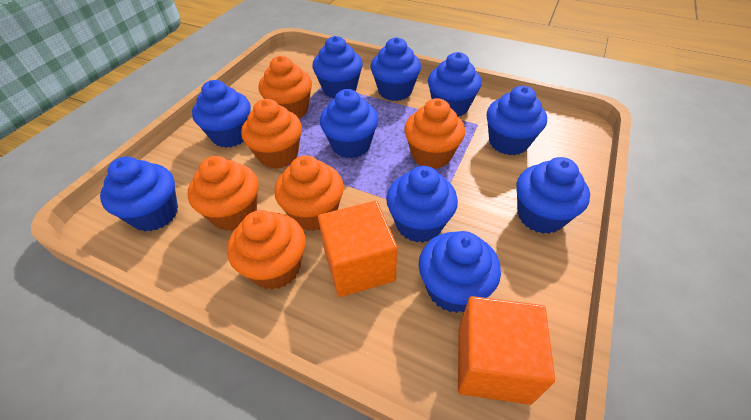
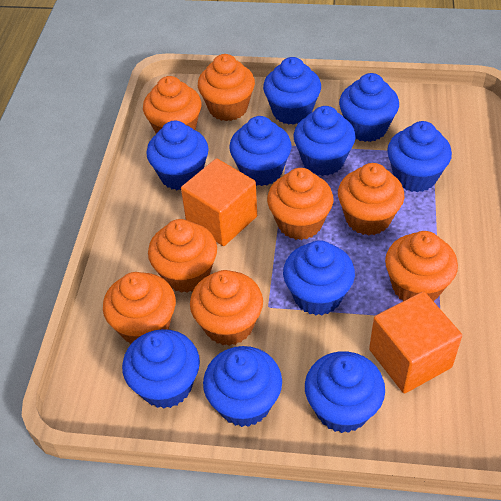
orange cupcake: 6 -> 8

